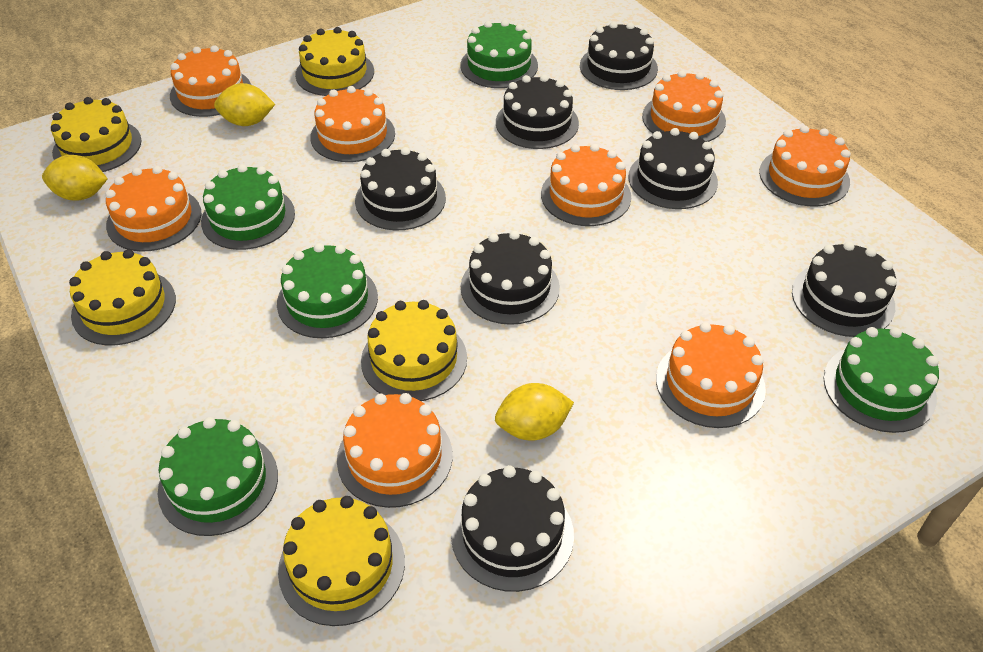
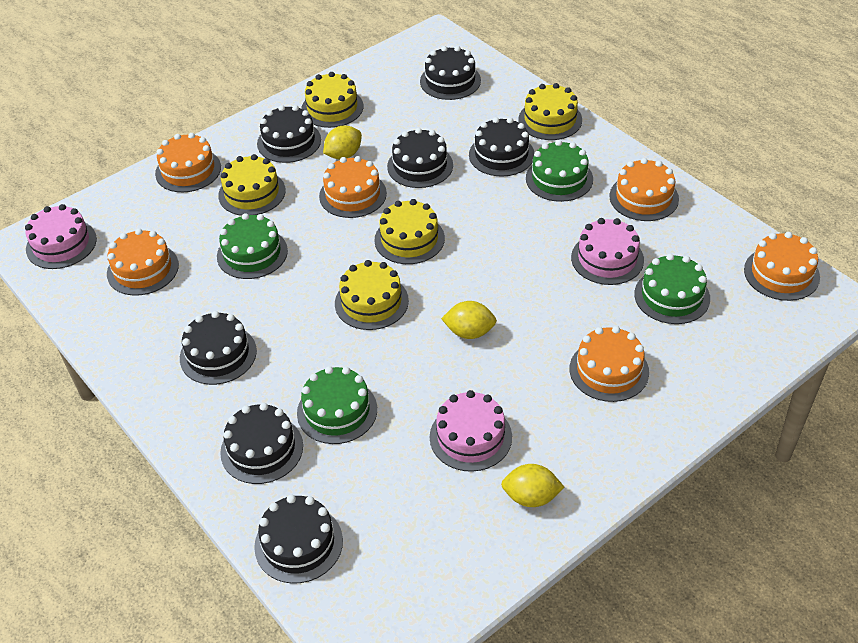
green cake: 5 -> 4
orange cake: 8 -> 6
pink cake: 0 -> 3

